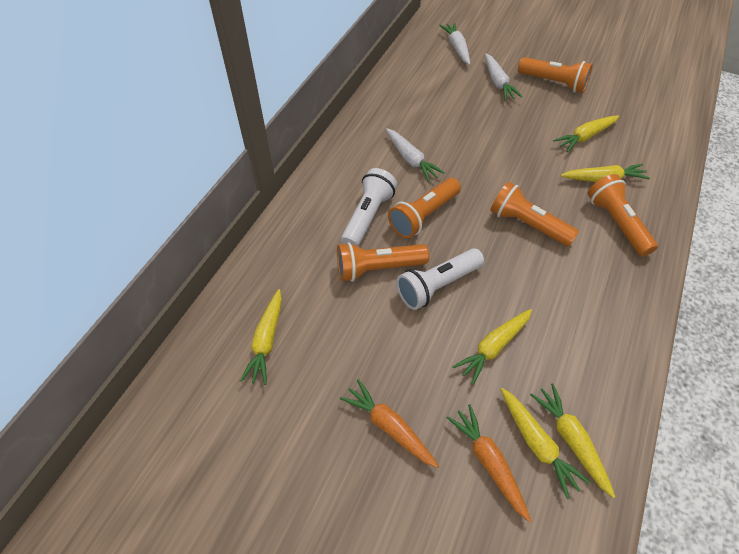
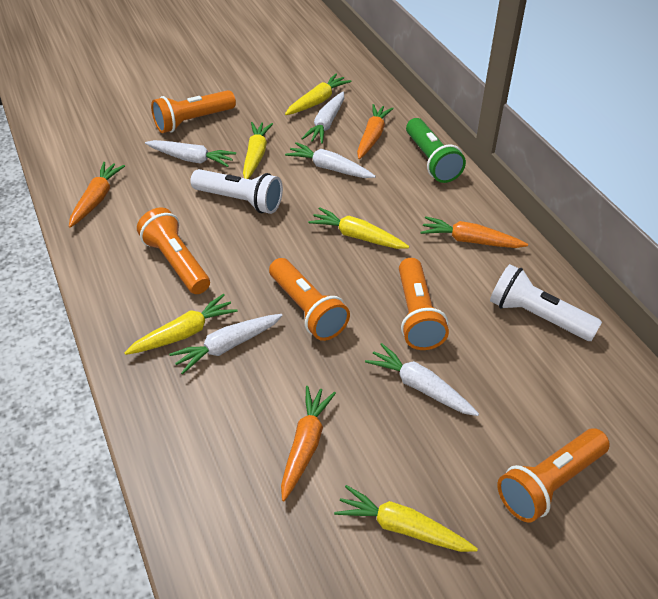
green flashlight: 0 -> 1
orange carrot: 2 -> 4
white carrot: 3 -> 5
yellow carrot: 6 -> 5

